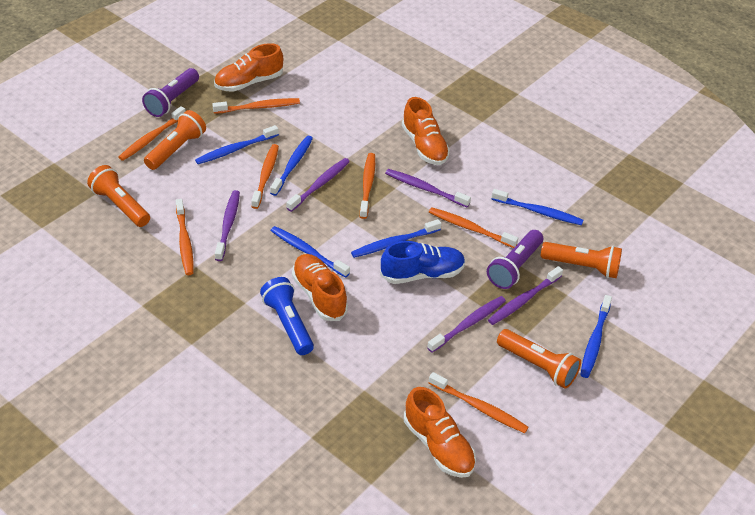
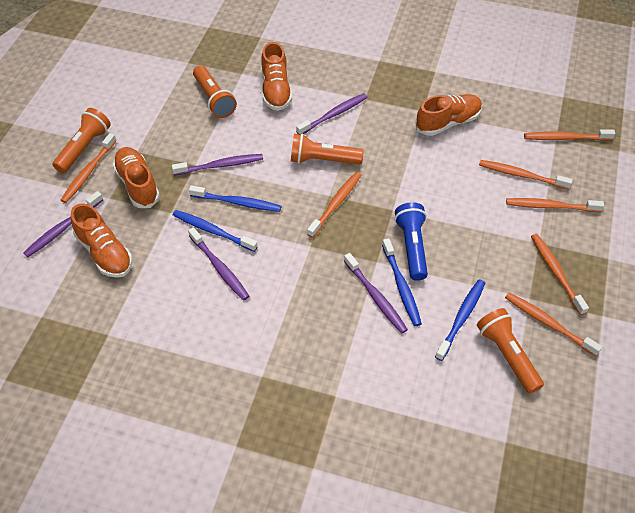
blue shoe: 1 -> 0
blue toothbrush: 6 -> 4
purple flashlight: 2 -> 0

